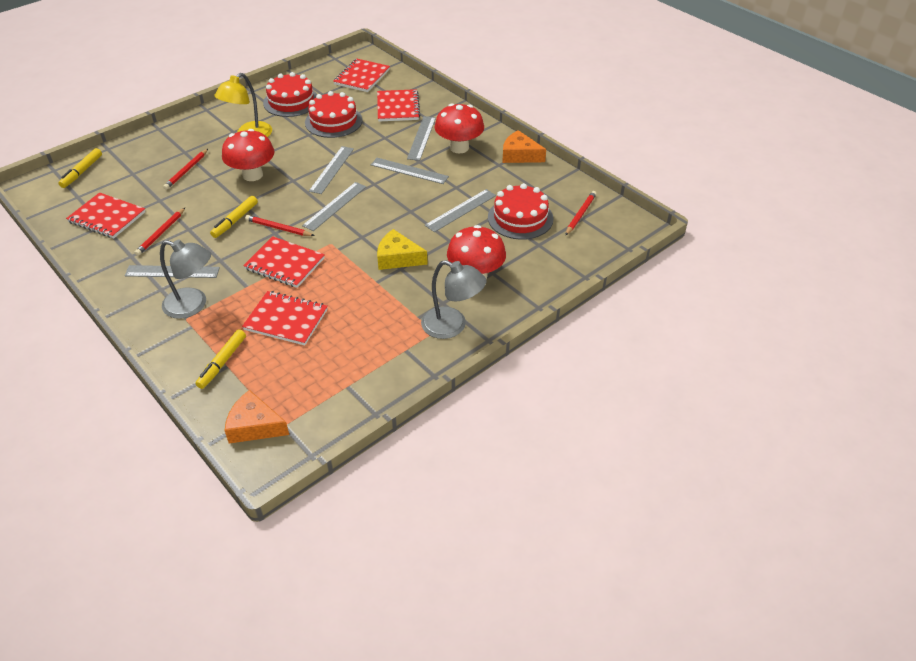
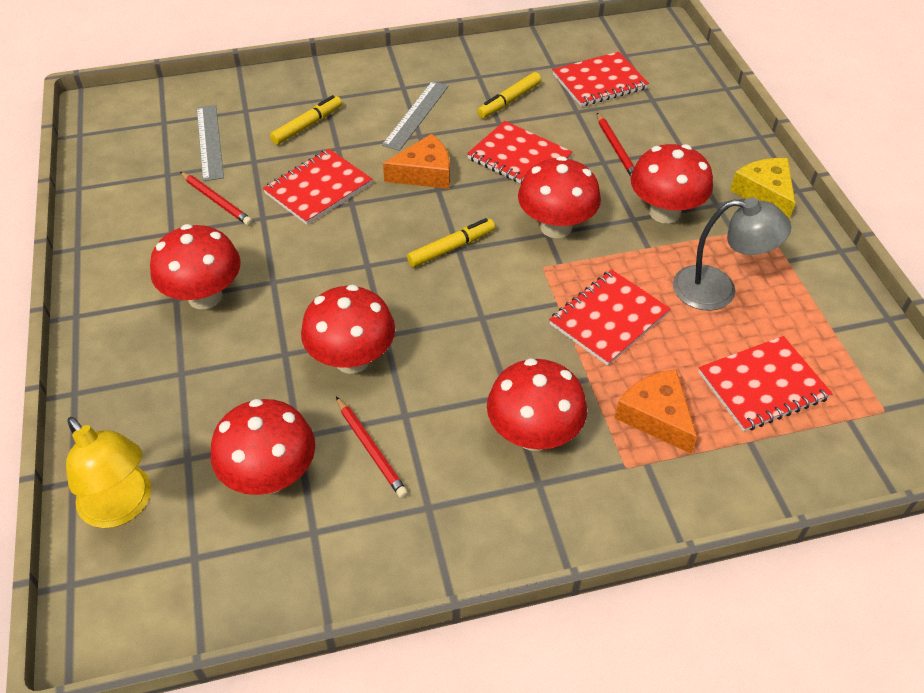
grey lamp: 2 -> 1
grey ruler: 6 -> 2
red cake: 3 -> 0
red mushroom: 3 -> 6
red pencil: 4 -> 3

